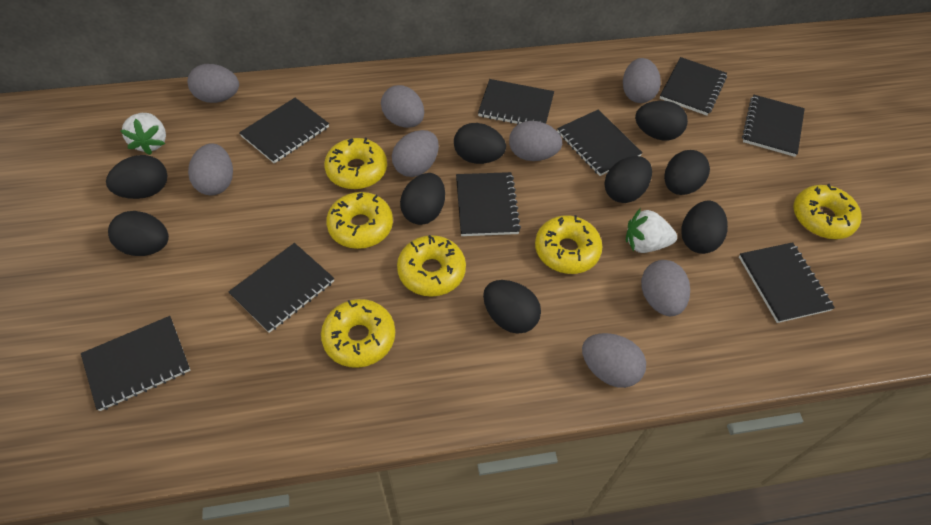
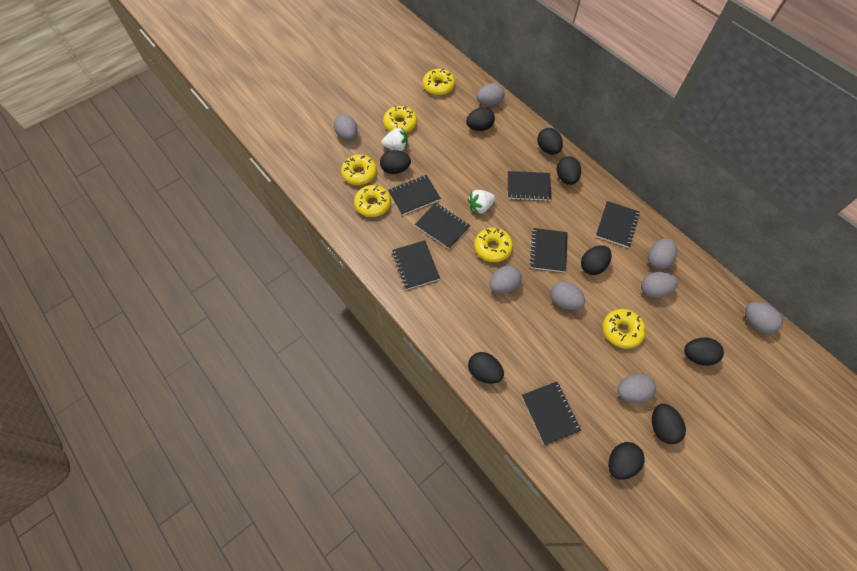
black notebook: 9 -> 7

